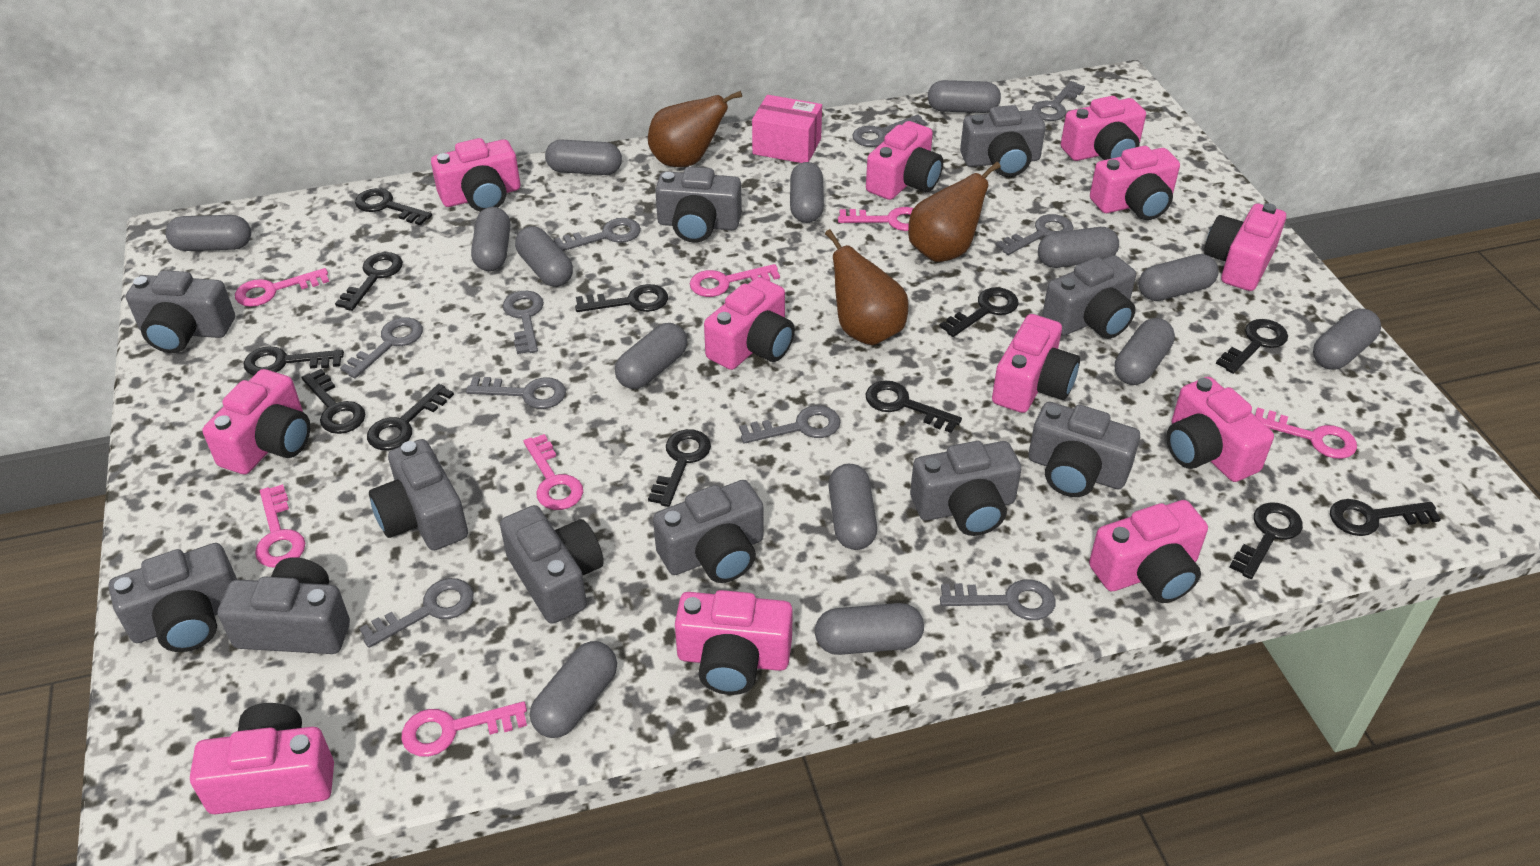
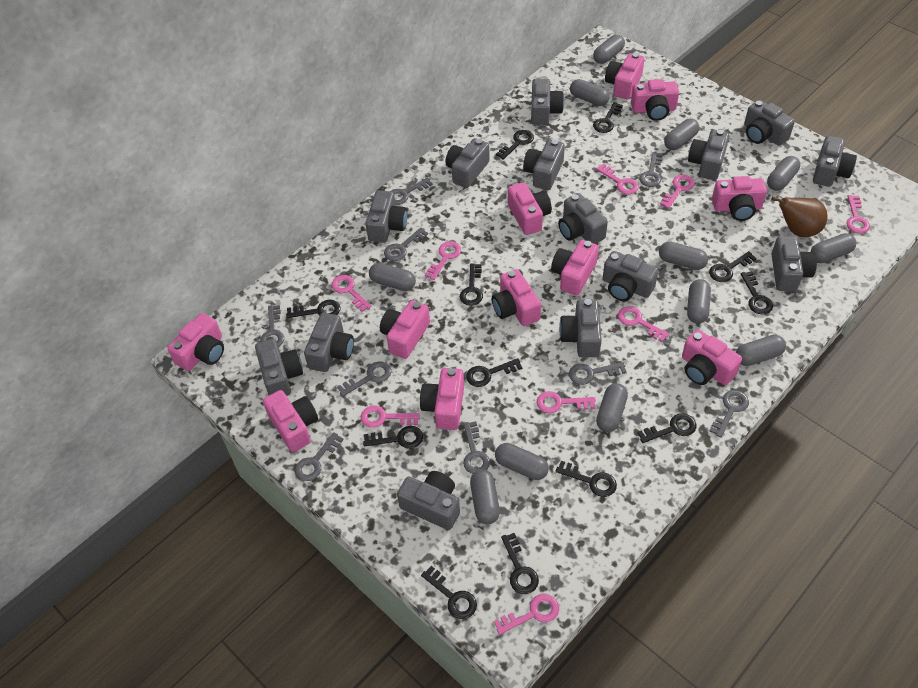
brown pear: 3 -> 1
grey camera: 11 -> 14
grey capsule: 14 -> 12
grey key: 10 -> 9
pink box: 1 -> 0
pink camera: 12 -> 11
pink key: 7 -> 9

